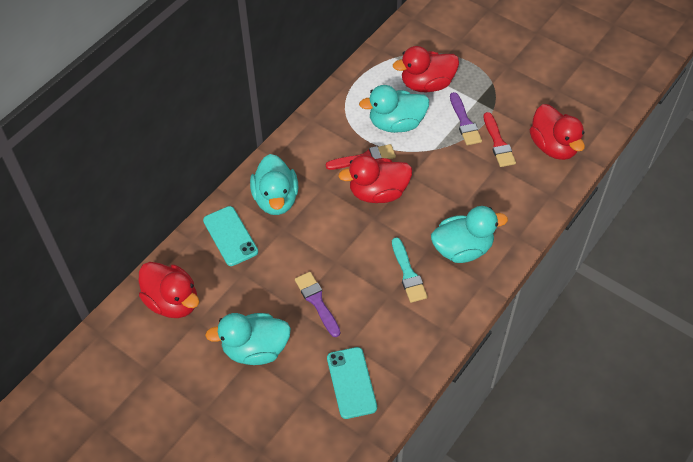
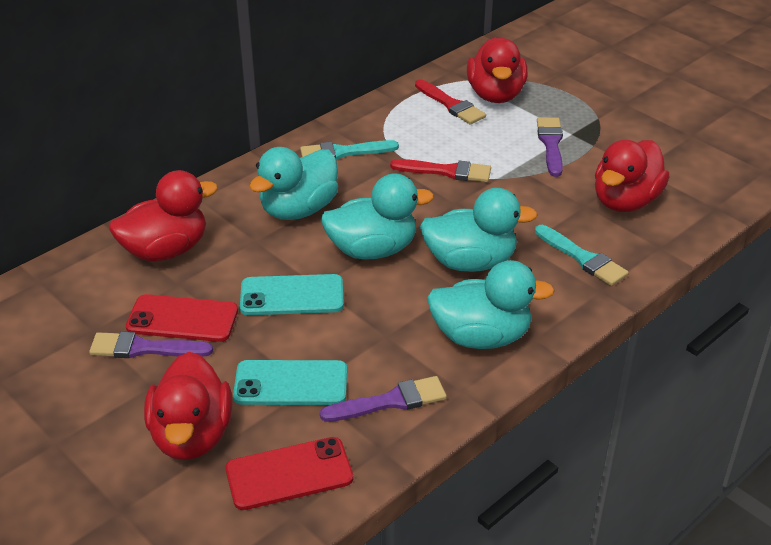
purple brush: 2 -> 3
red phone: 0 -> 2
turquoise brush: 1 -> 2

